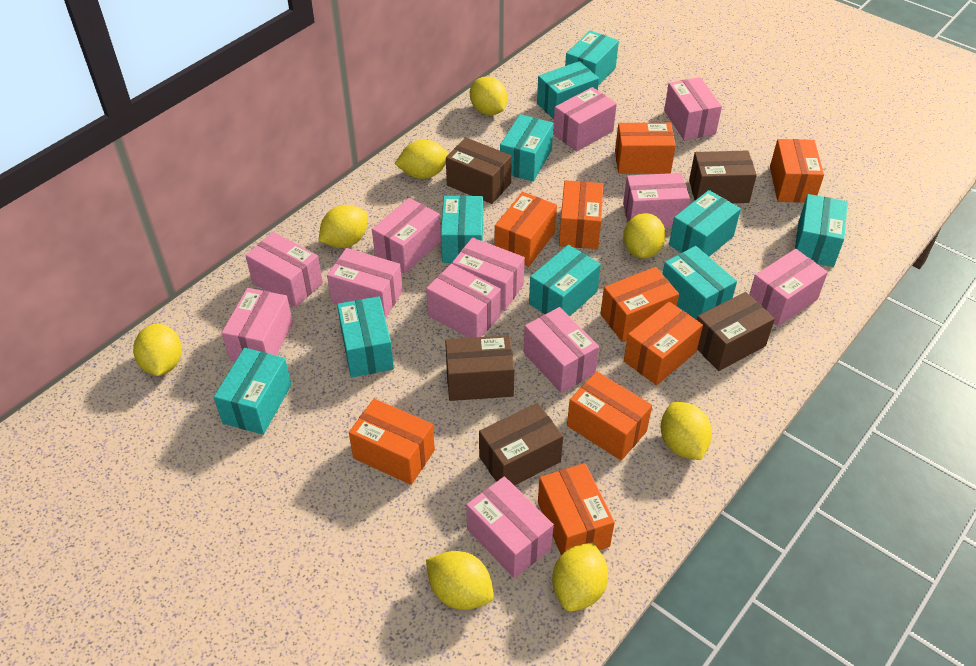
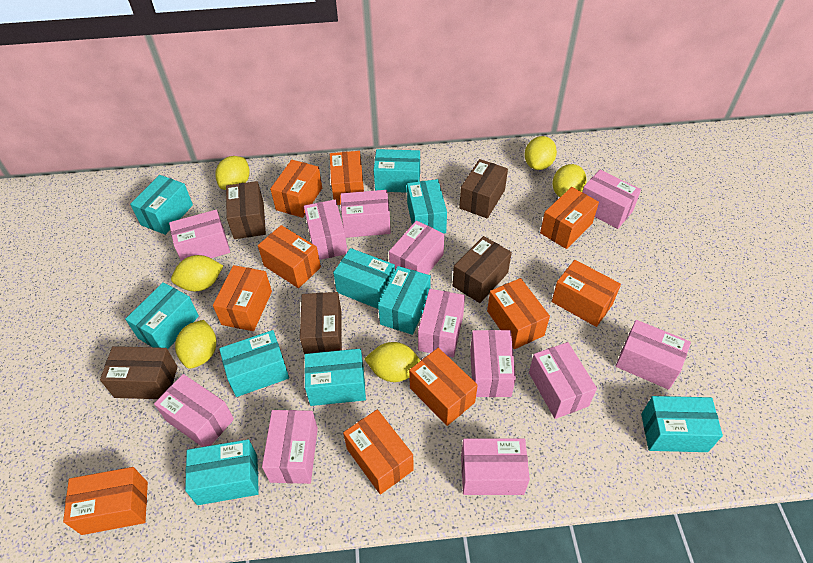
orange box: 9 -> 10
yellow lemon: 8 -> 6

